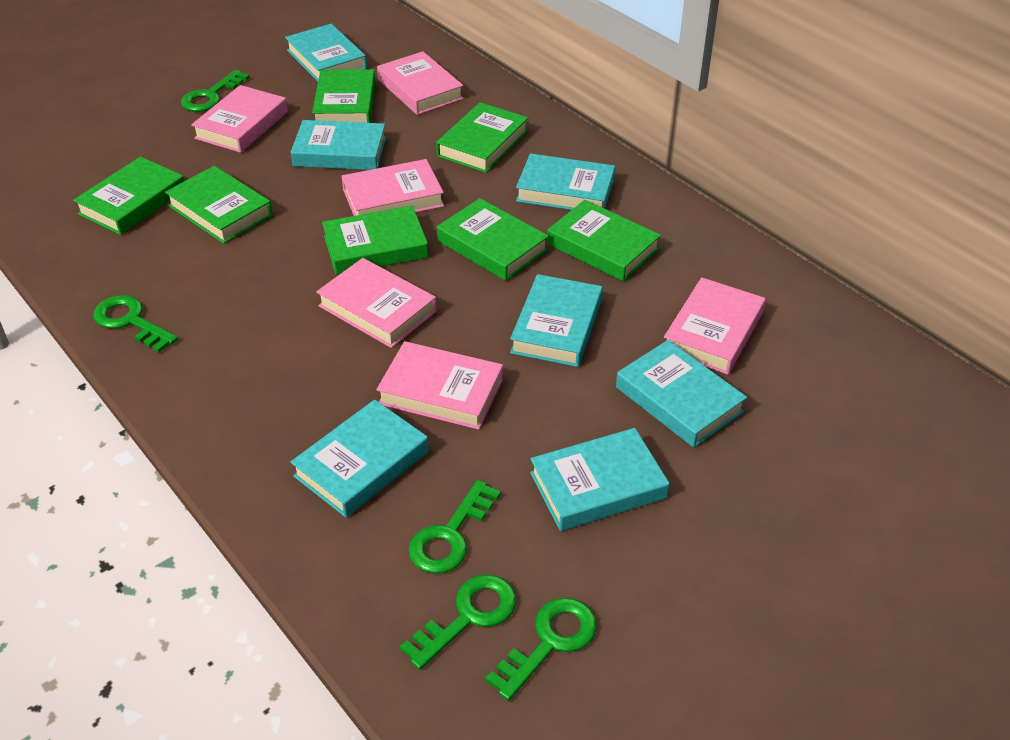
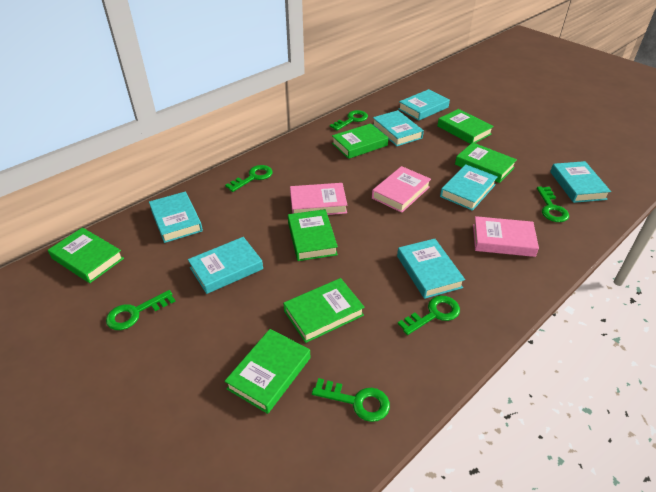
green key: 5 -> 6
pink book: 6 -> 3

